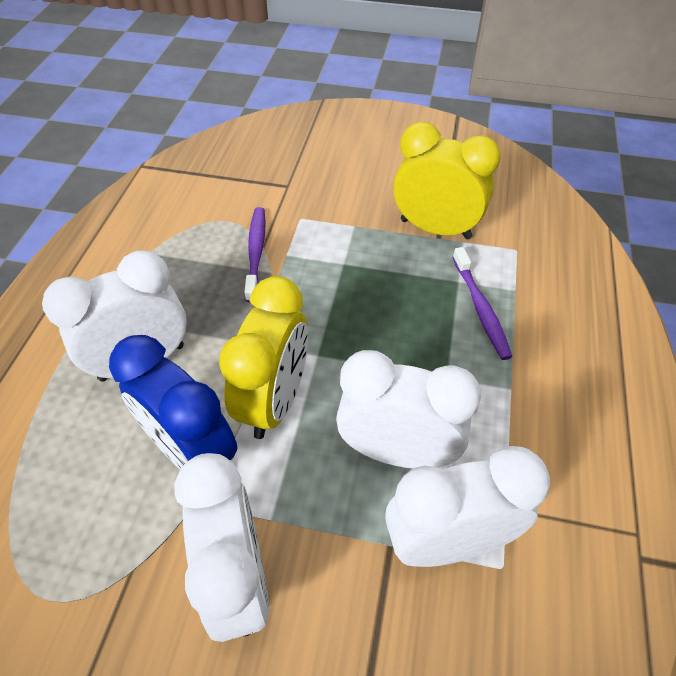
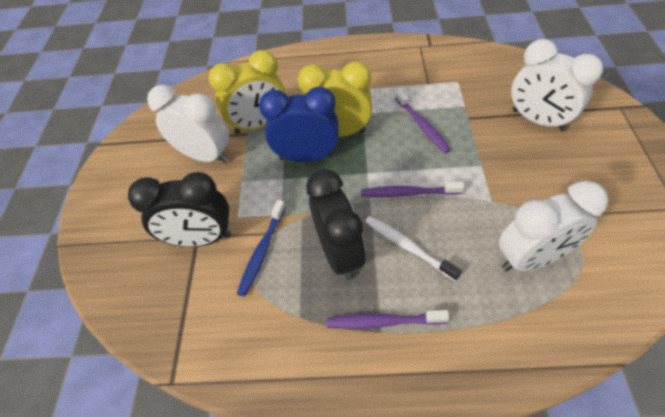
black clock: 0 -> 2
blue toothbrush: 0 -> 1
purple toothbrush: 2 -> 3
white clock: 4 -> 3
white toothbrush: 0 -> 1

